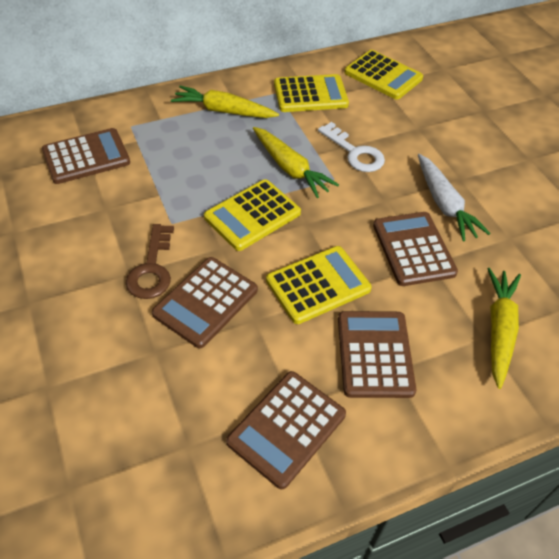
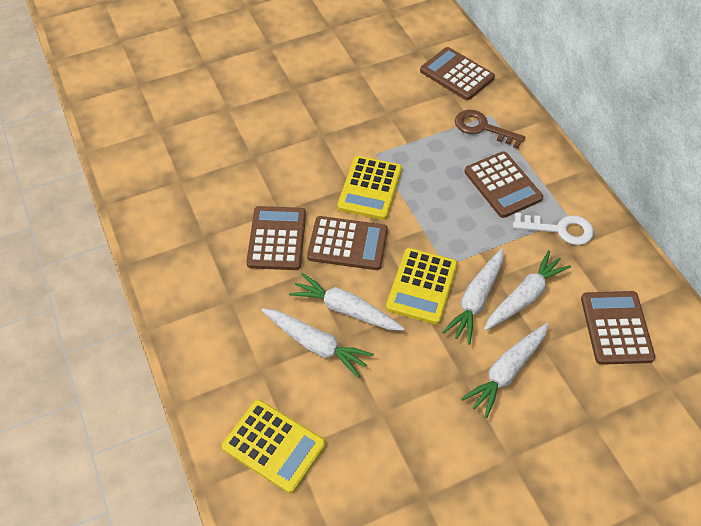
white carrot: 1 -> 5
yellow calculator: 4 -> 3
yellow carrot: 3 -> 0

